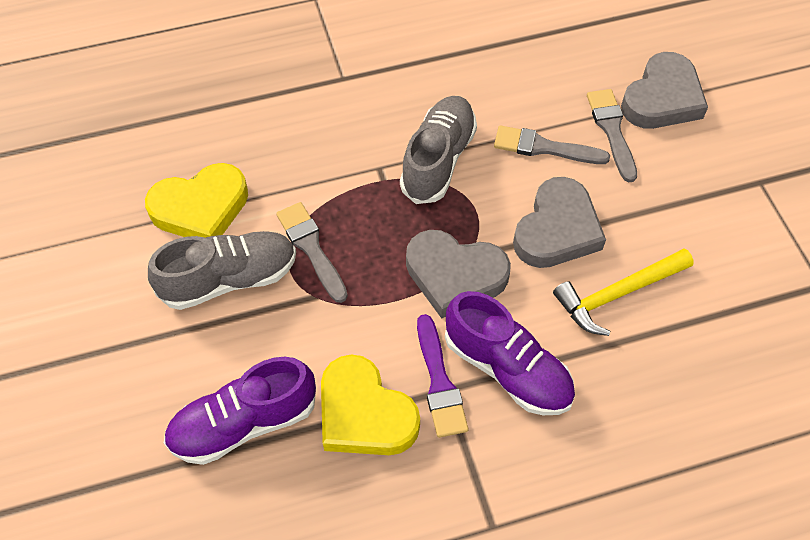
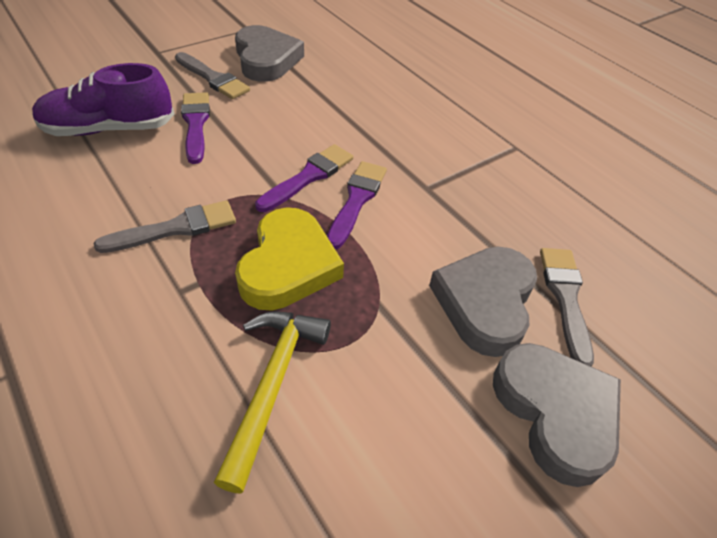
grey shoe: 2 -> 0
purple brush: 1 -> 3
purple shoe: 2 -> 1
yellow heart: 2 -> 1

